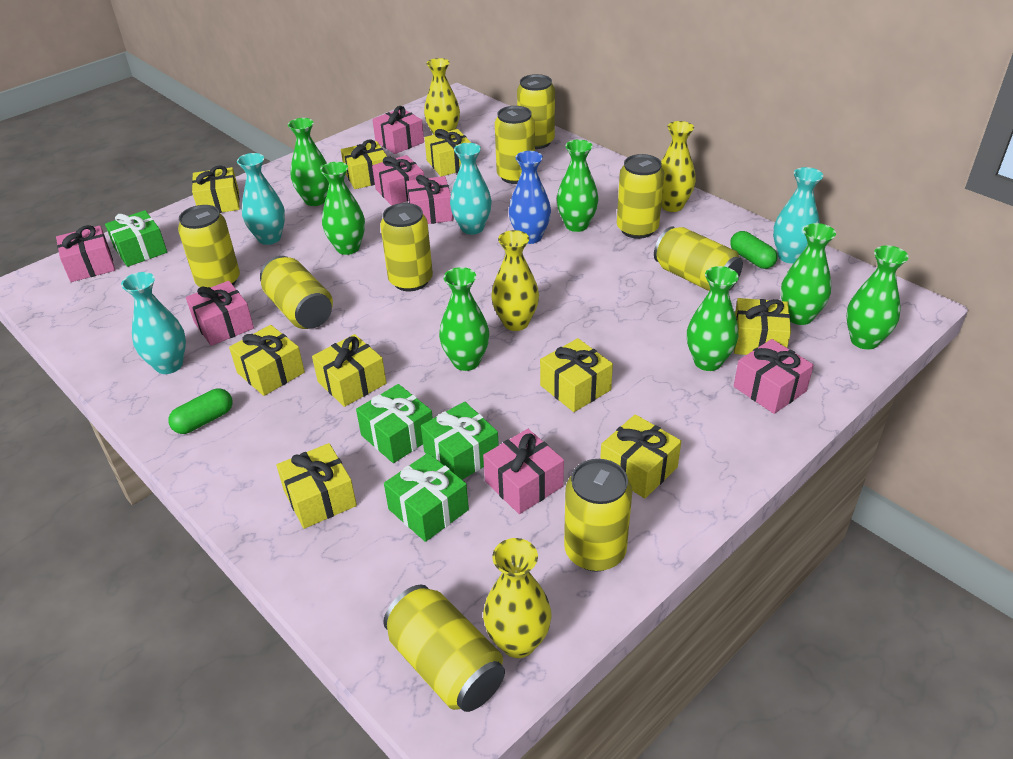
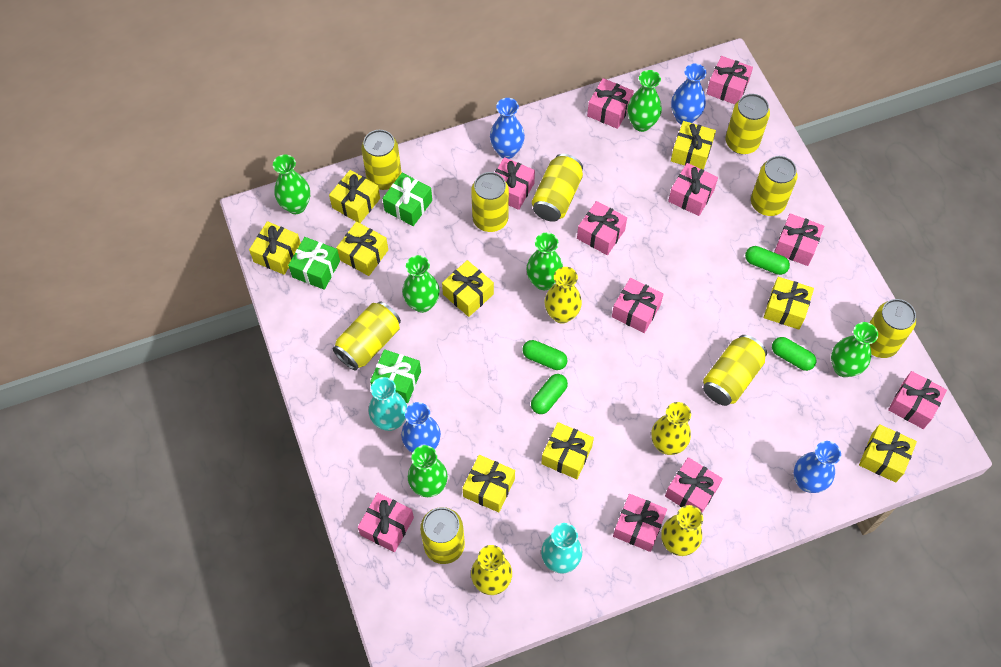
blue vase: 1 -> 4
green capsule: 2 -> 4
green gift: 4 -> 3
green vase: 7 -> 6
pink gift: 7 -> 11
turquoise vase: 4 -> 2

